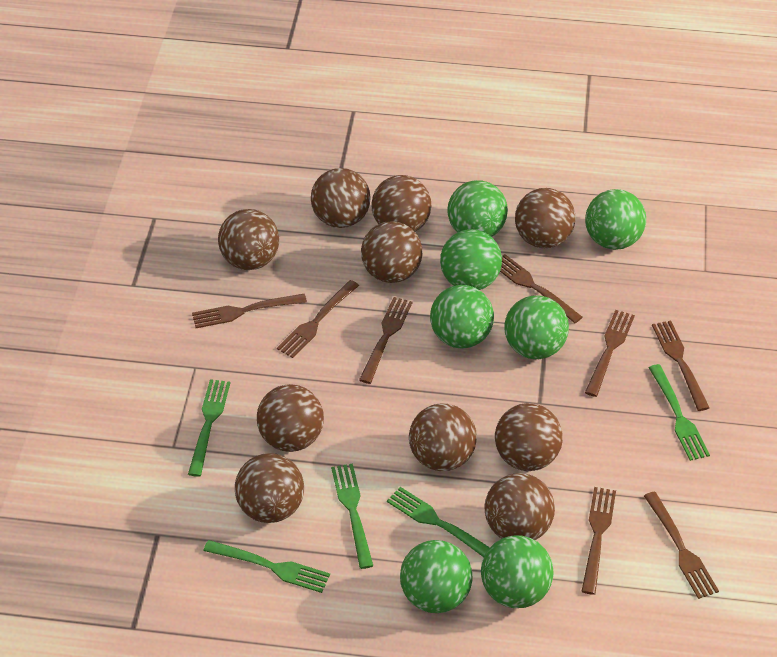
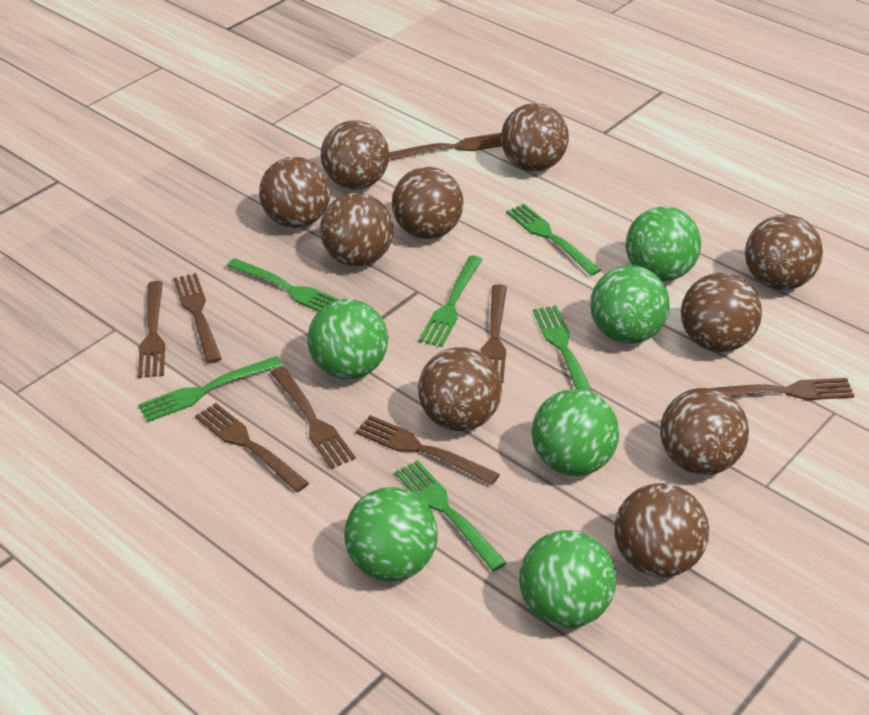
green ball: 7 -> 6
green fork: 5 -> 6

